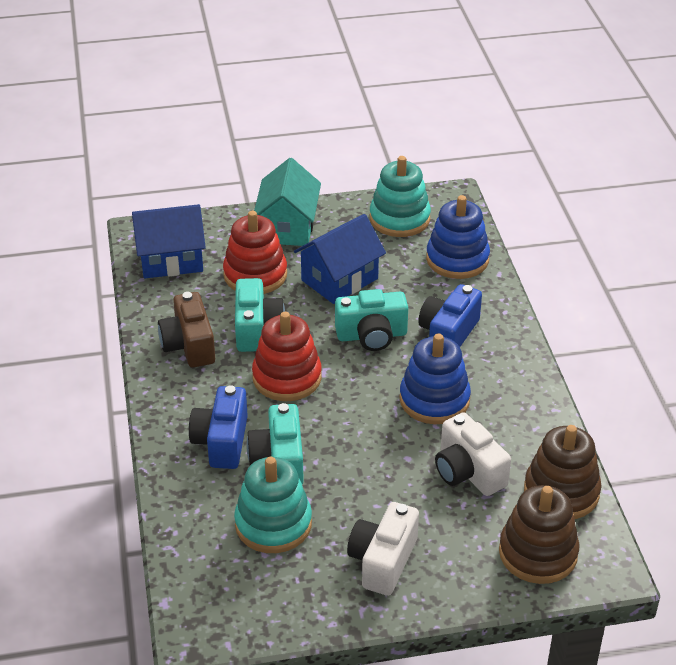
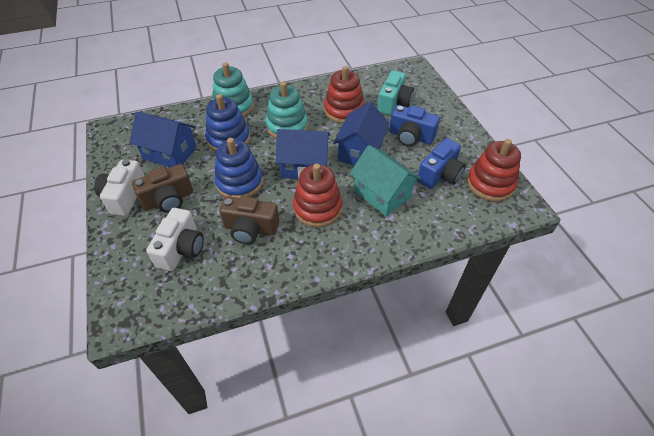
blue house: 2 -> 3
brown camera: 1 -> 2
brown stacking toy: 2 -> 0
red stacking toy: 2 -> 3
turquoise camera: 3 -> 1

